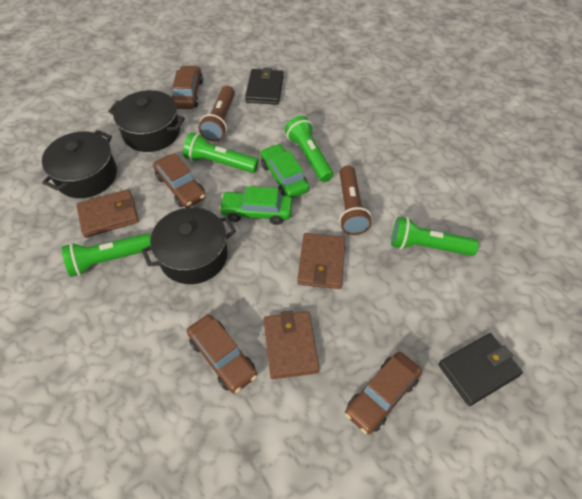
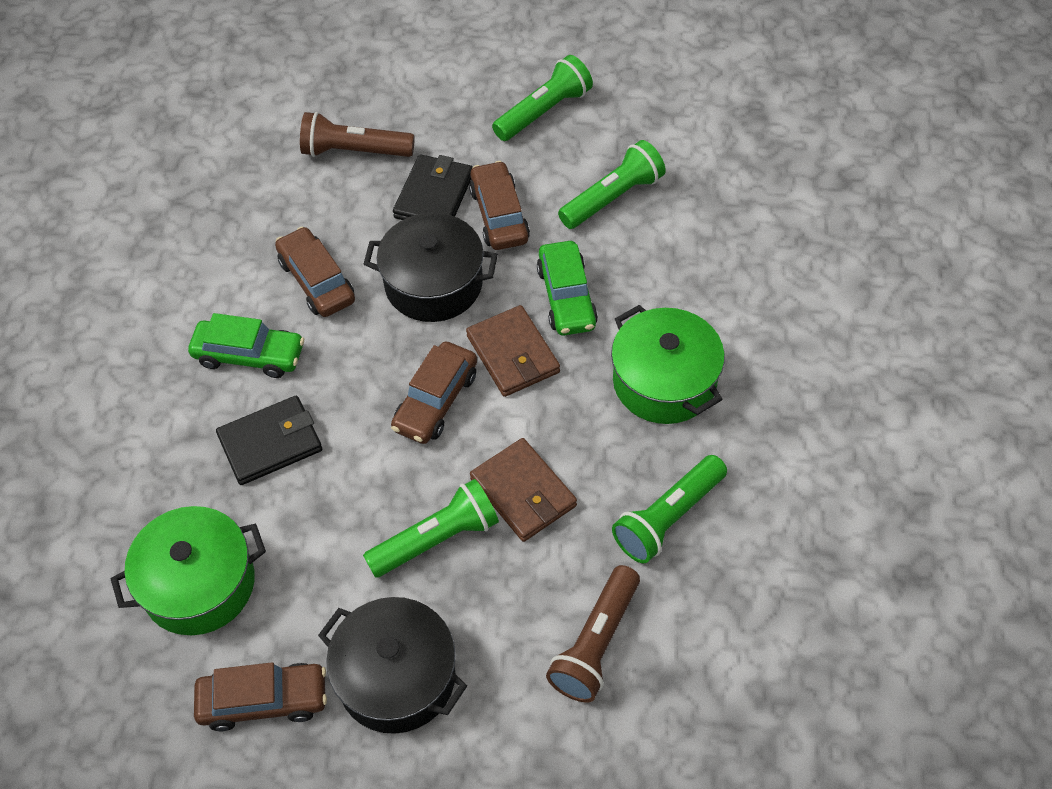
black pot: 3 -> 2
brown wallet: 3 -> 2
green pot: 0 -> 2

